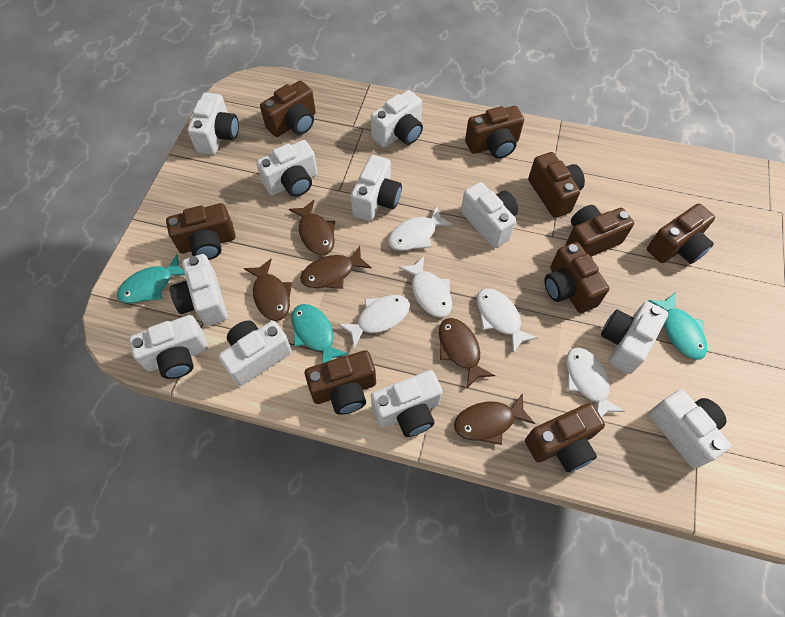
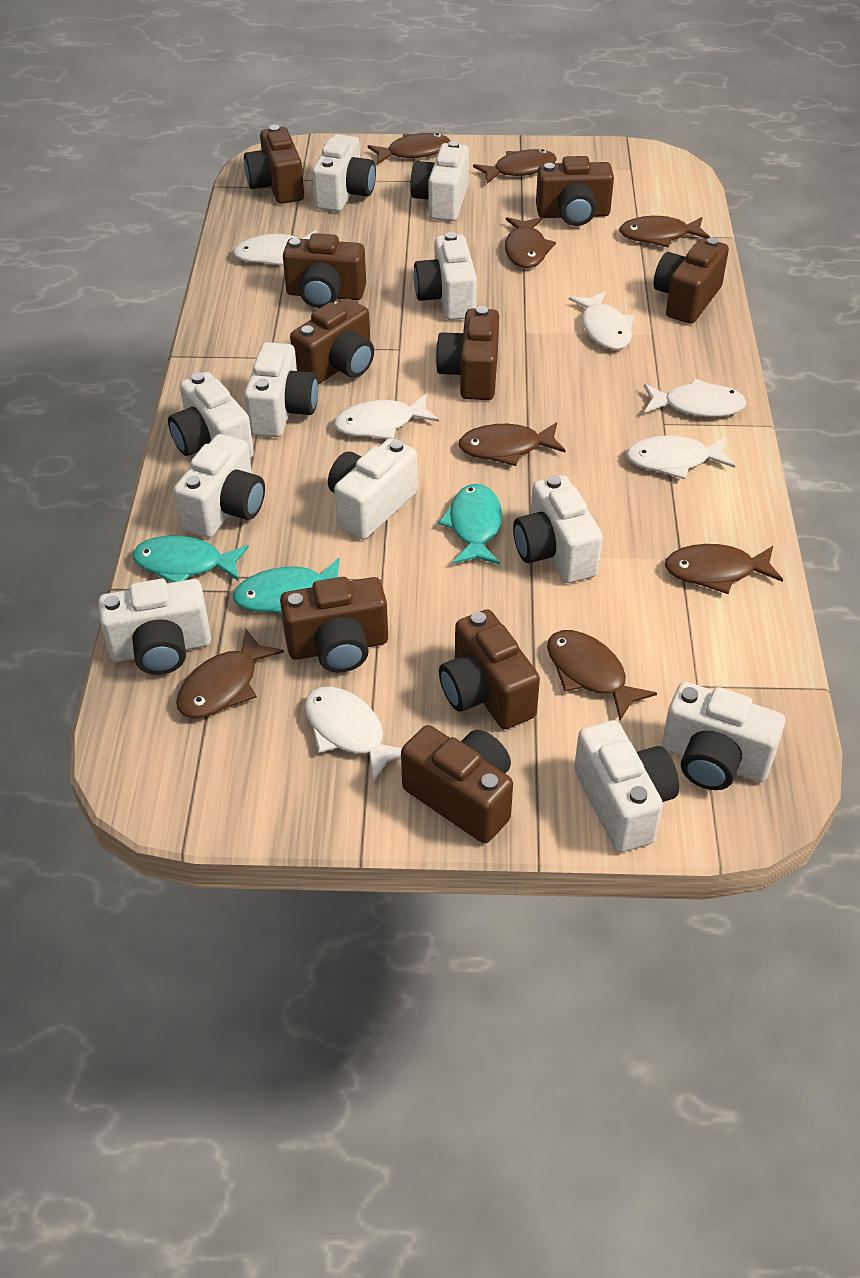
brown fish: 5 -> 8
white fish: 5 -> 6

